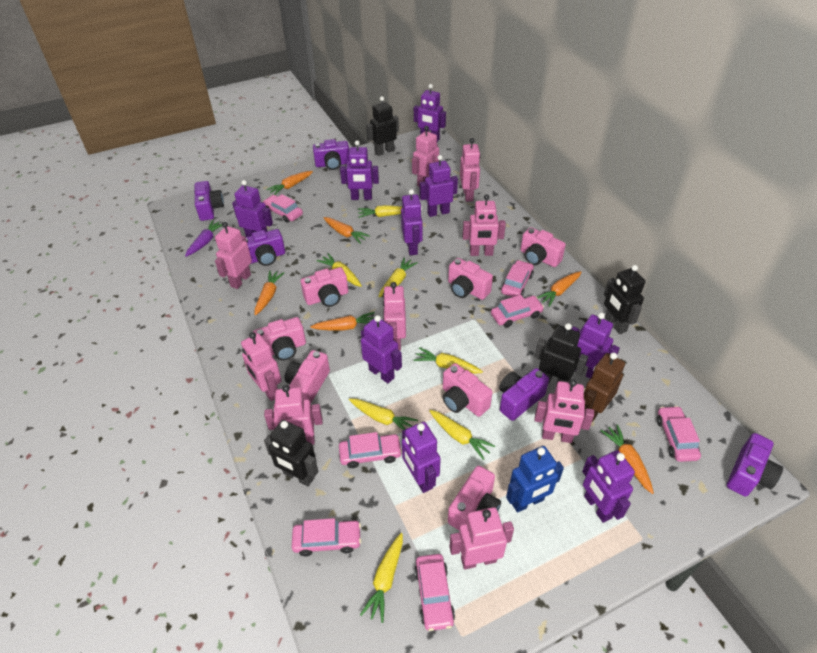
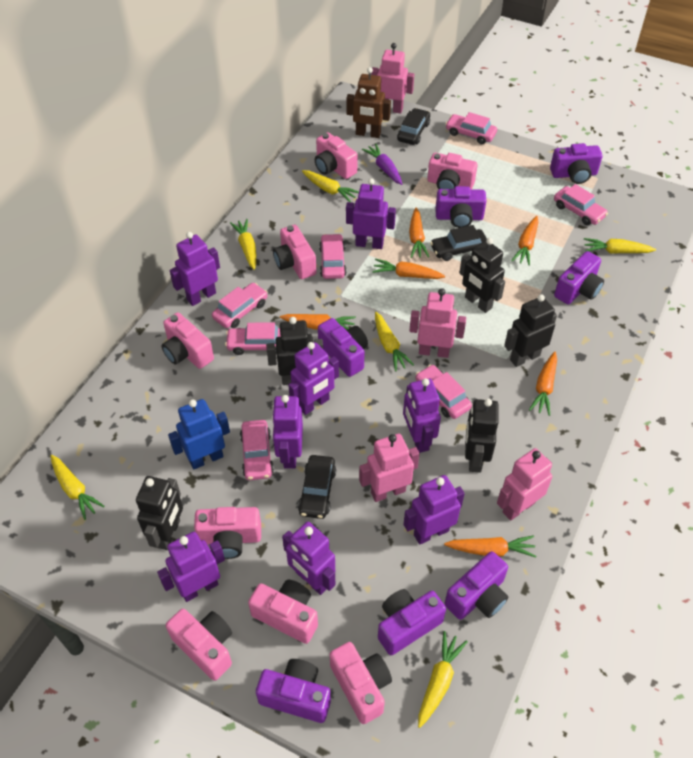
black car: 0 -> 3
black robot: 4 -> 5
pink camera: 7 -> 8
pink robot: 9 -> 4
purple camera: 5 -> 7
purple robot: 9 -> 8
yellow carrot: 7 -> 6

